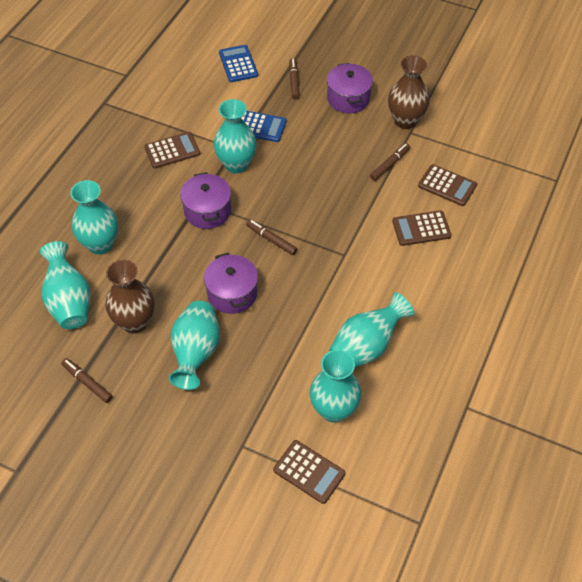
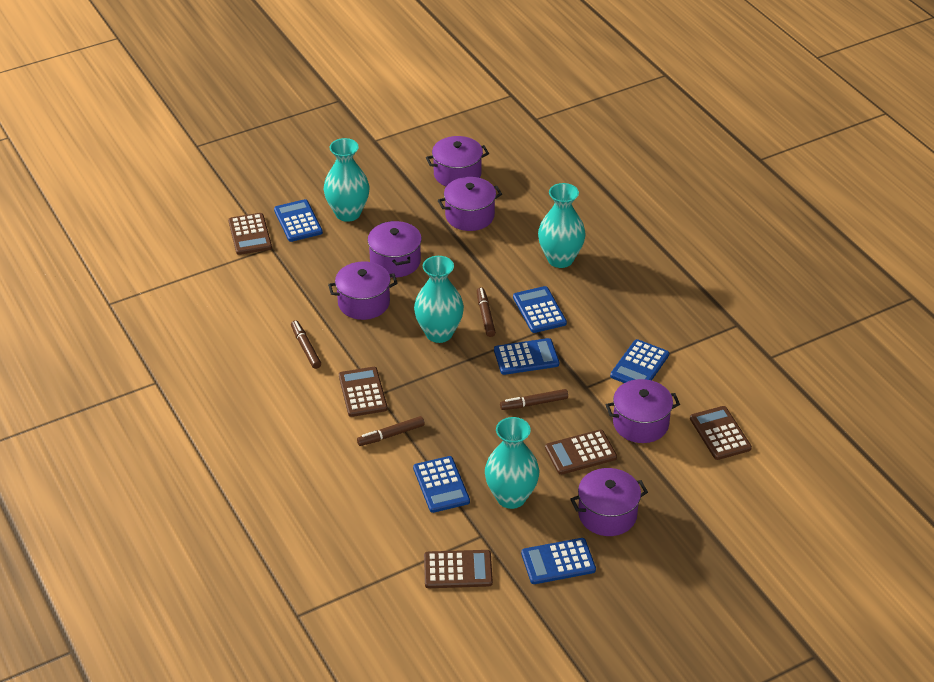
blue calculator: 2 -> 6
brown calculator: 4 -> 5
brown vase: 2 -> 0
purple pot: 3 -> 6
turquoise vase: 6 -> 4

